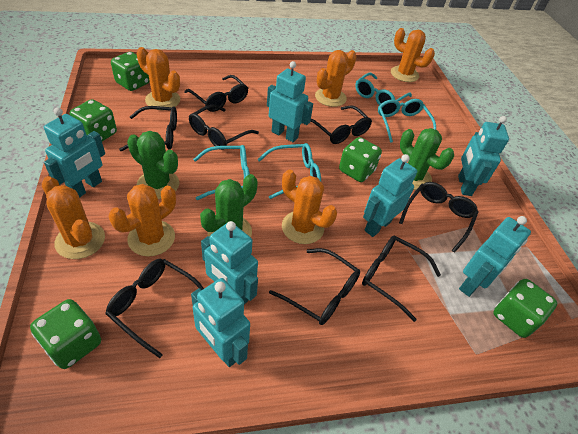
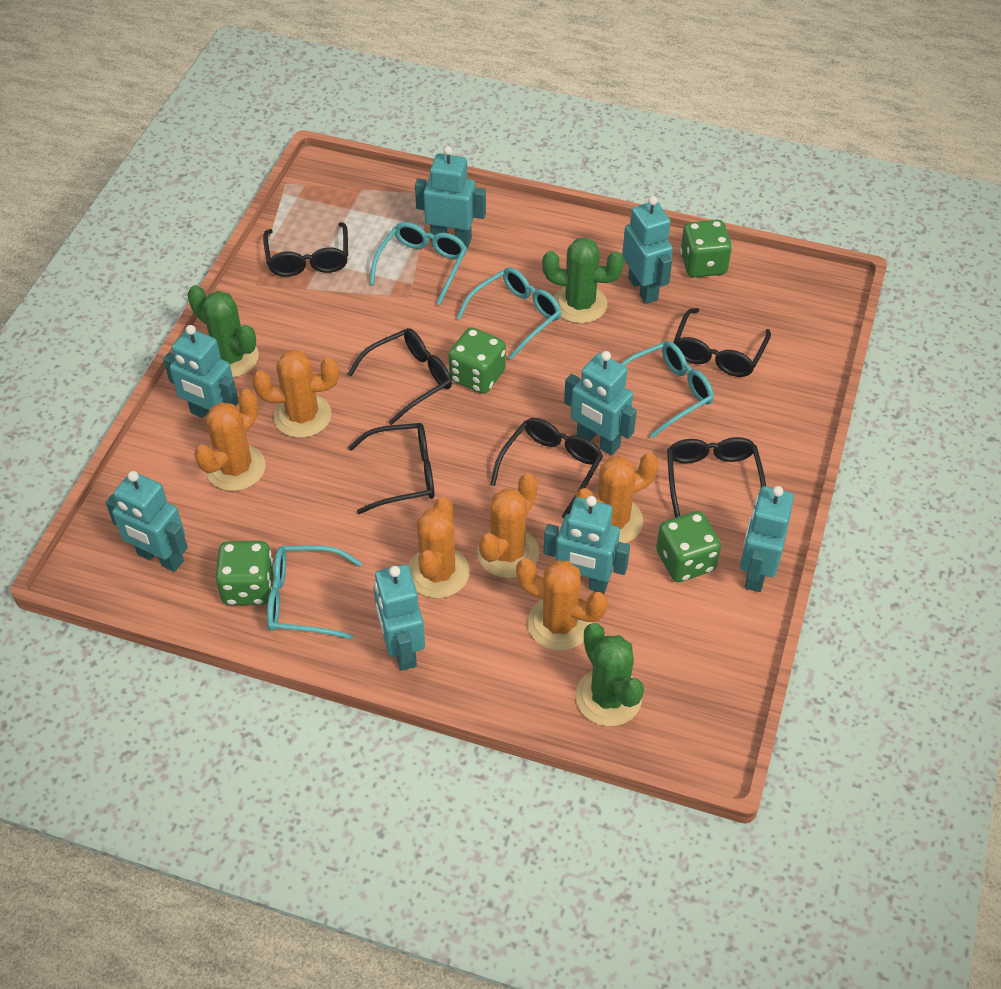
black glasses: 8 -> 6
green dice: 5 -> 4
turquoise robot: 7 -> 8

